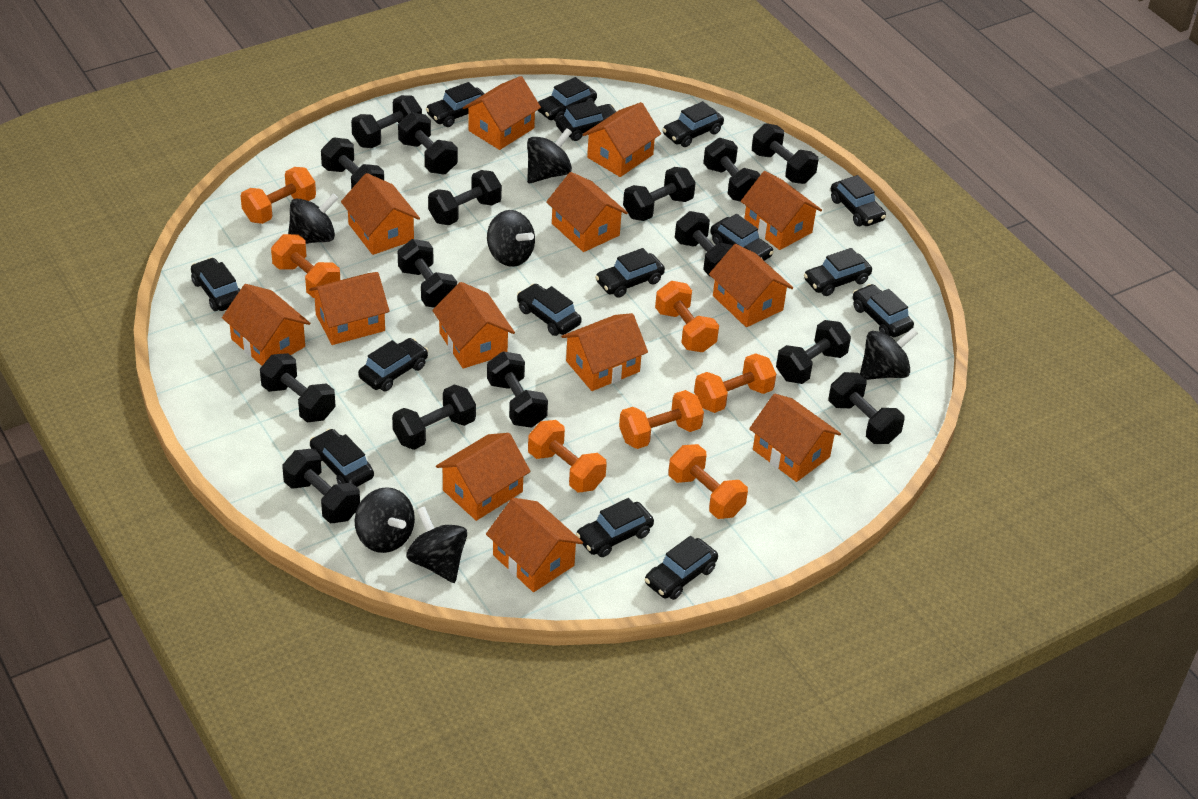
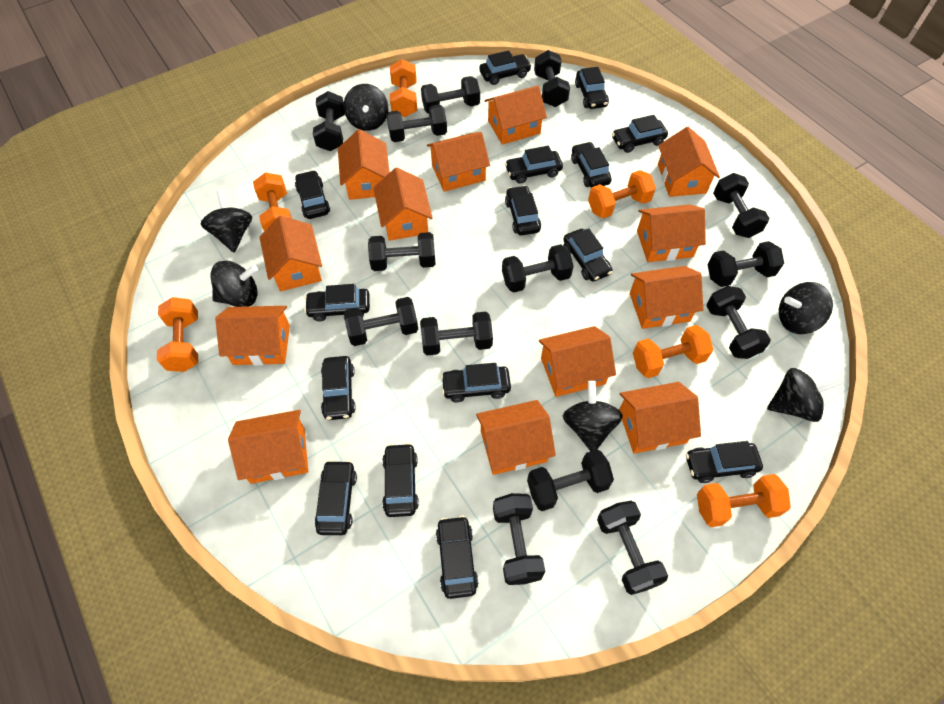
black dumbbell: 15 -> 14
orange dumbbell: 7 -> 6

